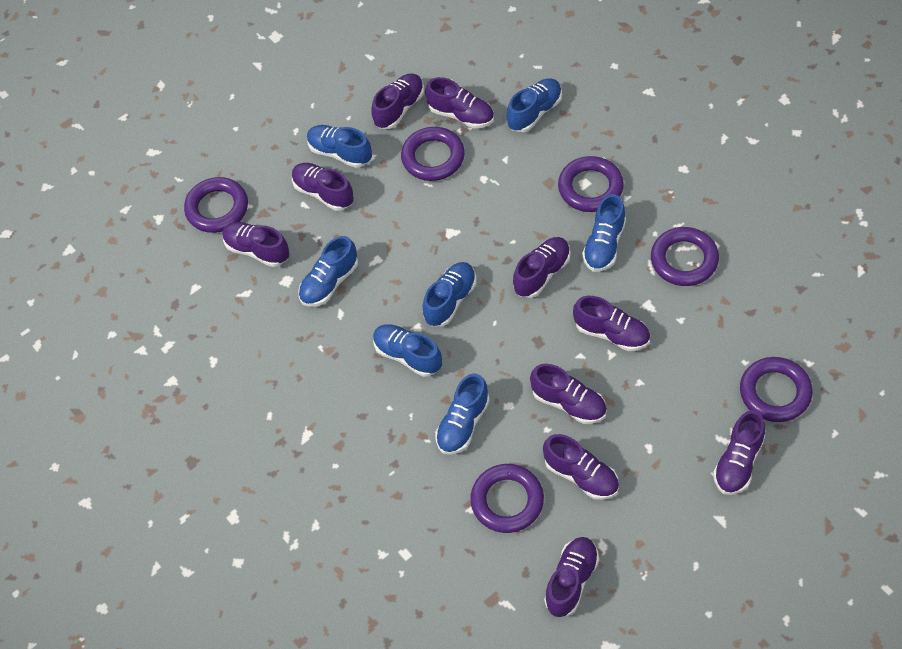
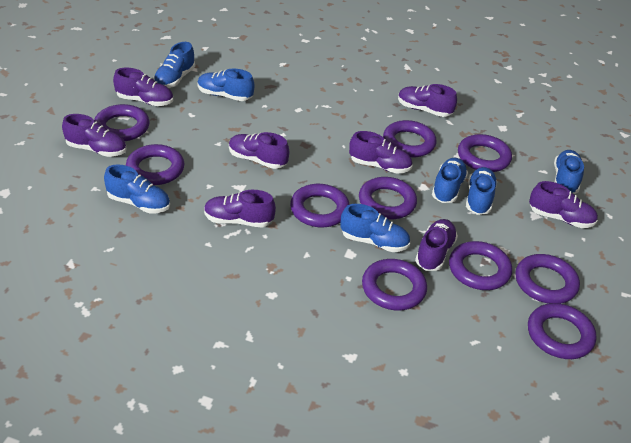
purple ring: 6 -> 10
purple shoe: 10 -> 8

